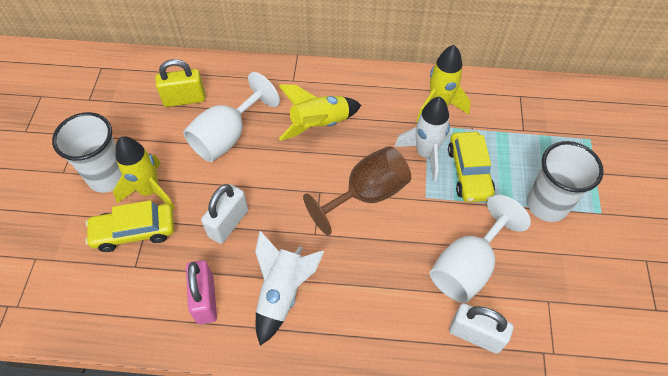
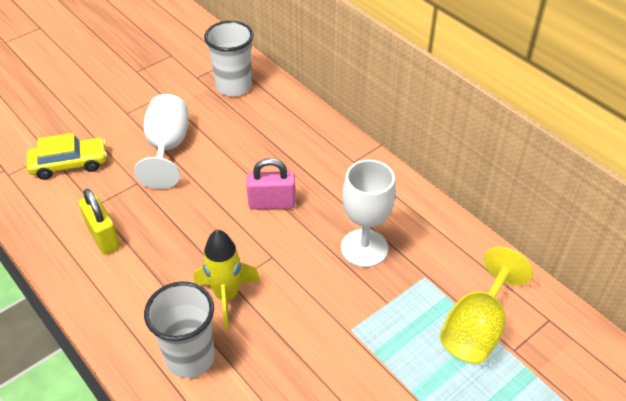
brown goblet: 1 -> 0
white padlock: 2 -> 0
white rocket: 2 -> 0
yellow car: 2 -> 1
yellow goblet: 0 -> 1
yellow rocket: 3 -> 1

